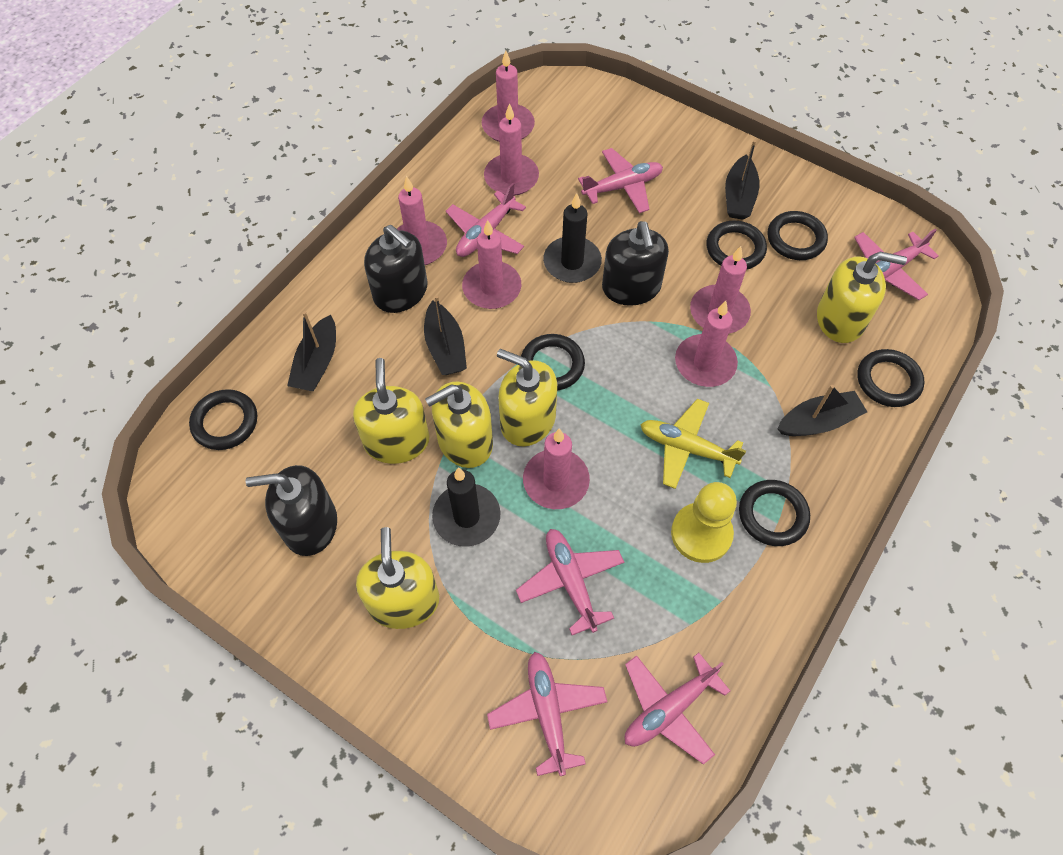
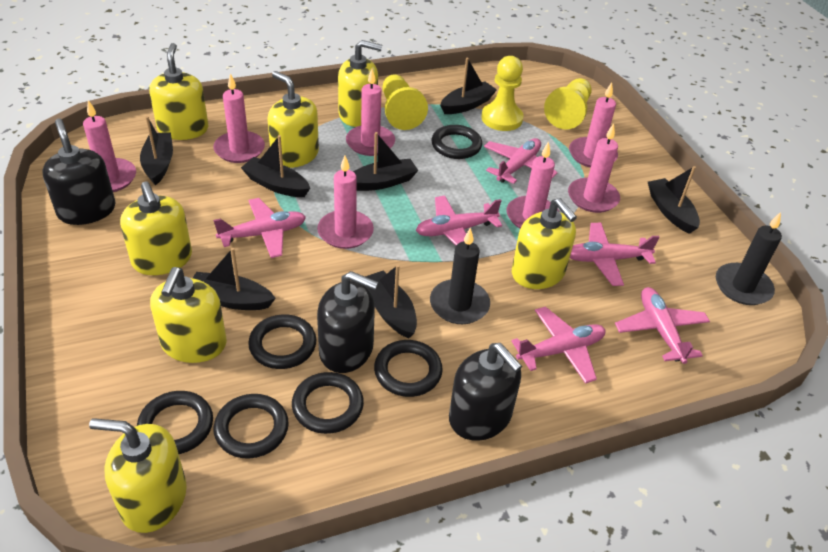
black boat: 4 -> 7
yellow pawn: 1 -> 3
yellow plane: 1 -> 0
yellow soap dispenser: 5 -> 7

